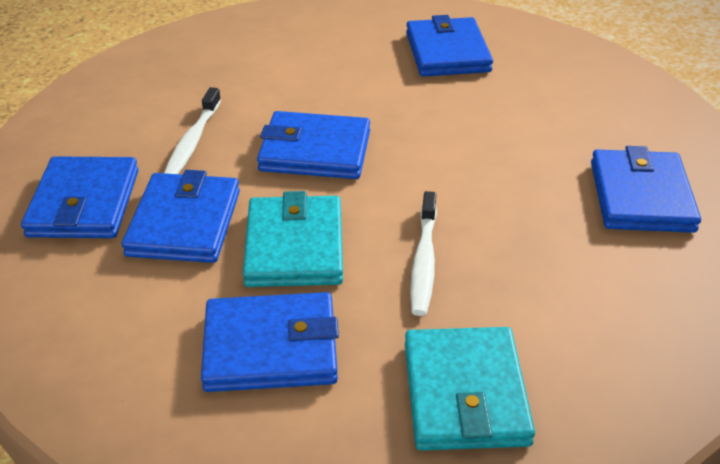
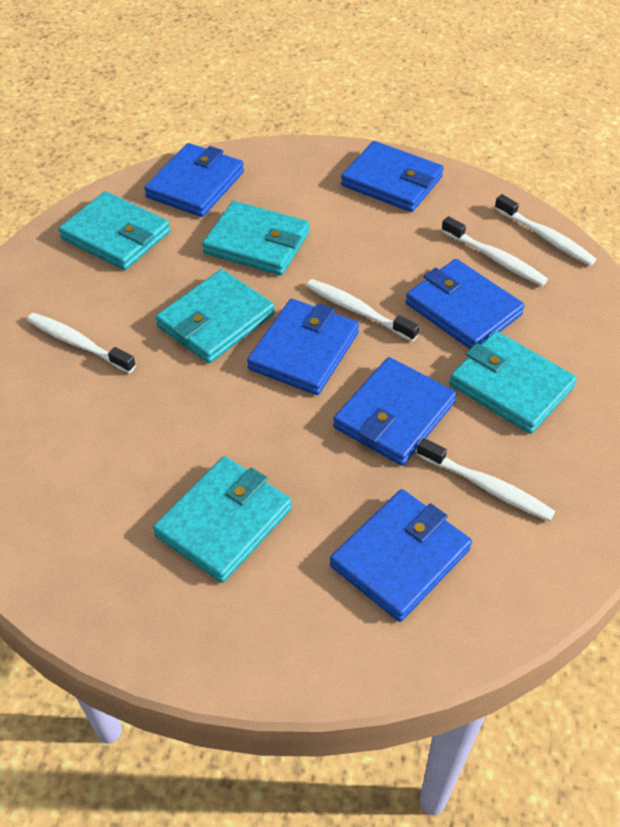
turquoise wallet: 2 -> 5
white toothbrush: 2 -> 5

